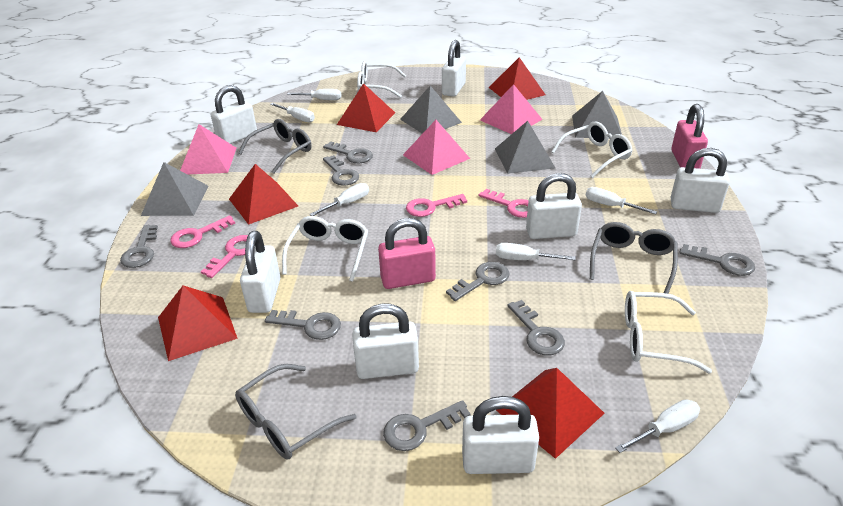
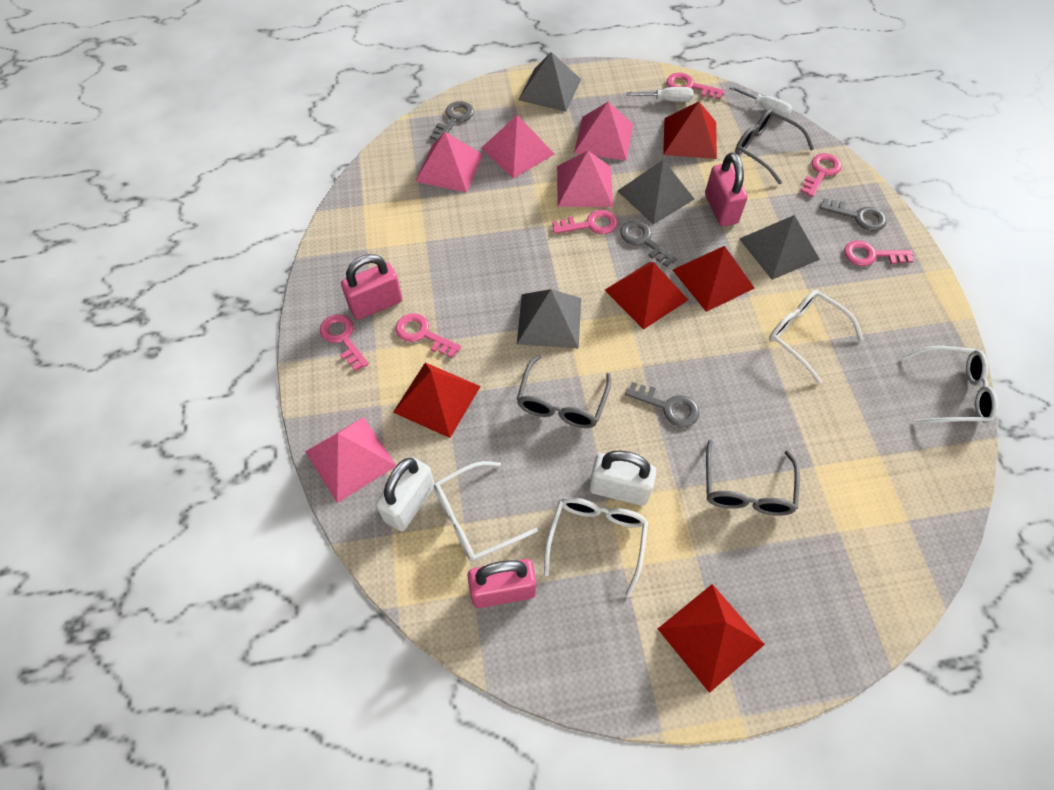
grey key: 8 -> 4
pink key: 4 -> 6
pink padlock: 2 -> 3
pink pyramid: 3 -> 5
white padlock: 7 -> 2
white screwdriver: 6 -> 2

